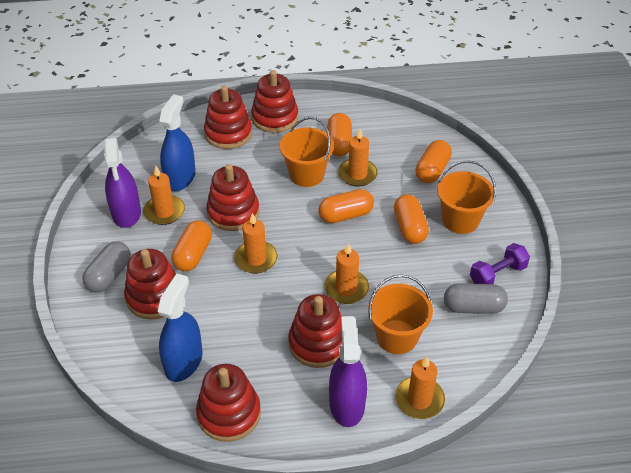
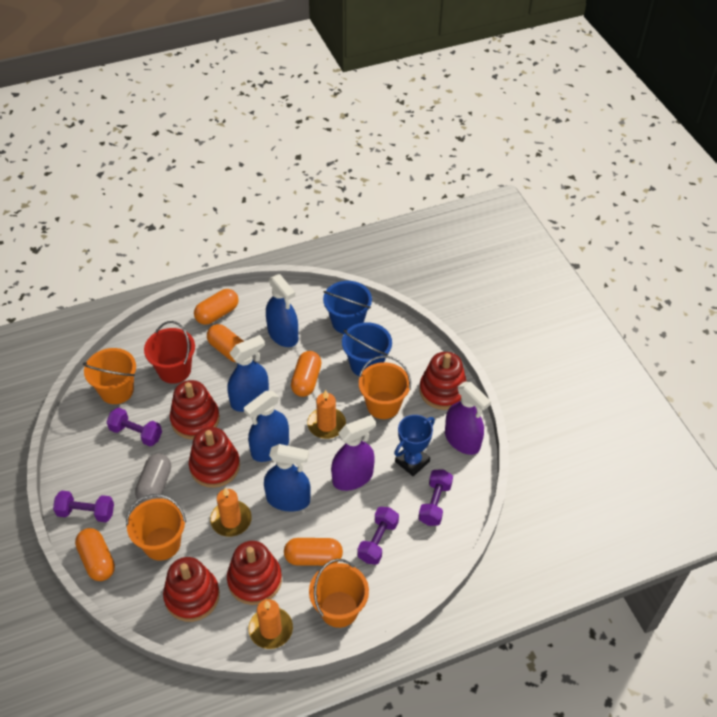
blue bucket: 0 -> 2
blue spray bottle: 2 -> 4
blue trophy: 0 -> 1
grey capsule: 2 -> 1
orange bucket: 3 -> 4
orange candle: 5 -> 3
purple dumbbell: 1 -> 4
red bucket: 0 -> 1
red stacking toy: 6 -> 5

